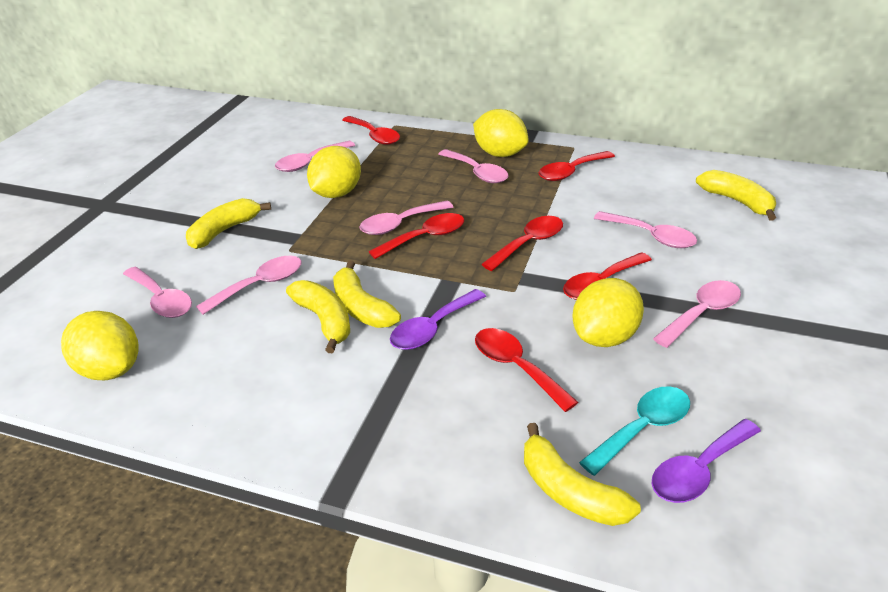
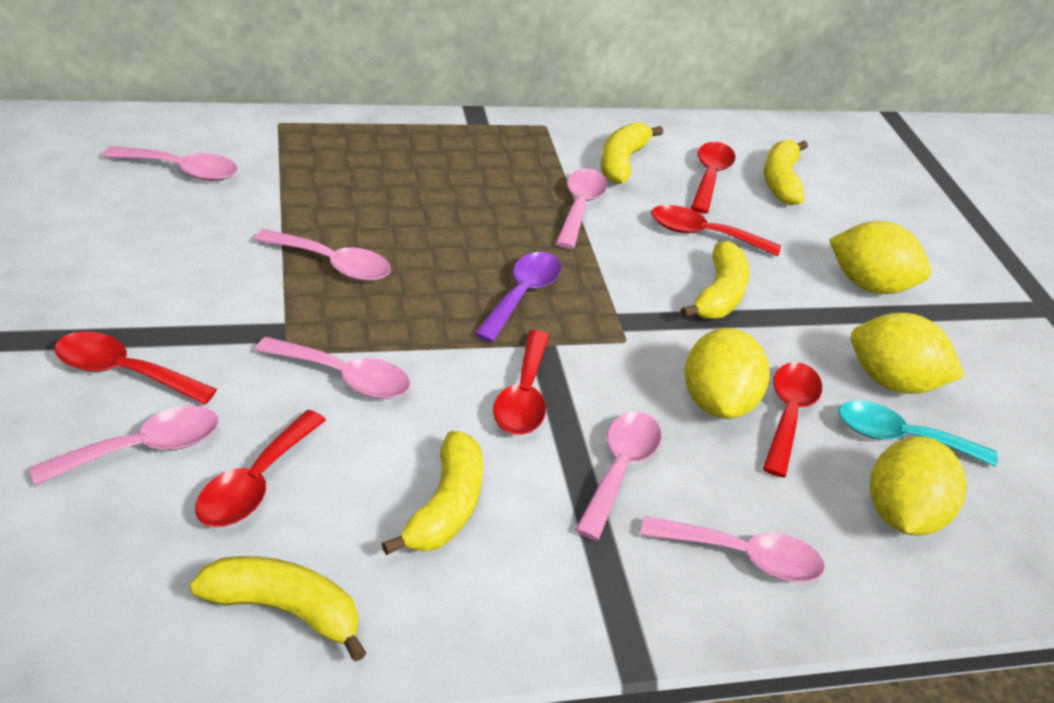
purple spoon: 2 -> 1

